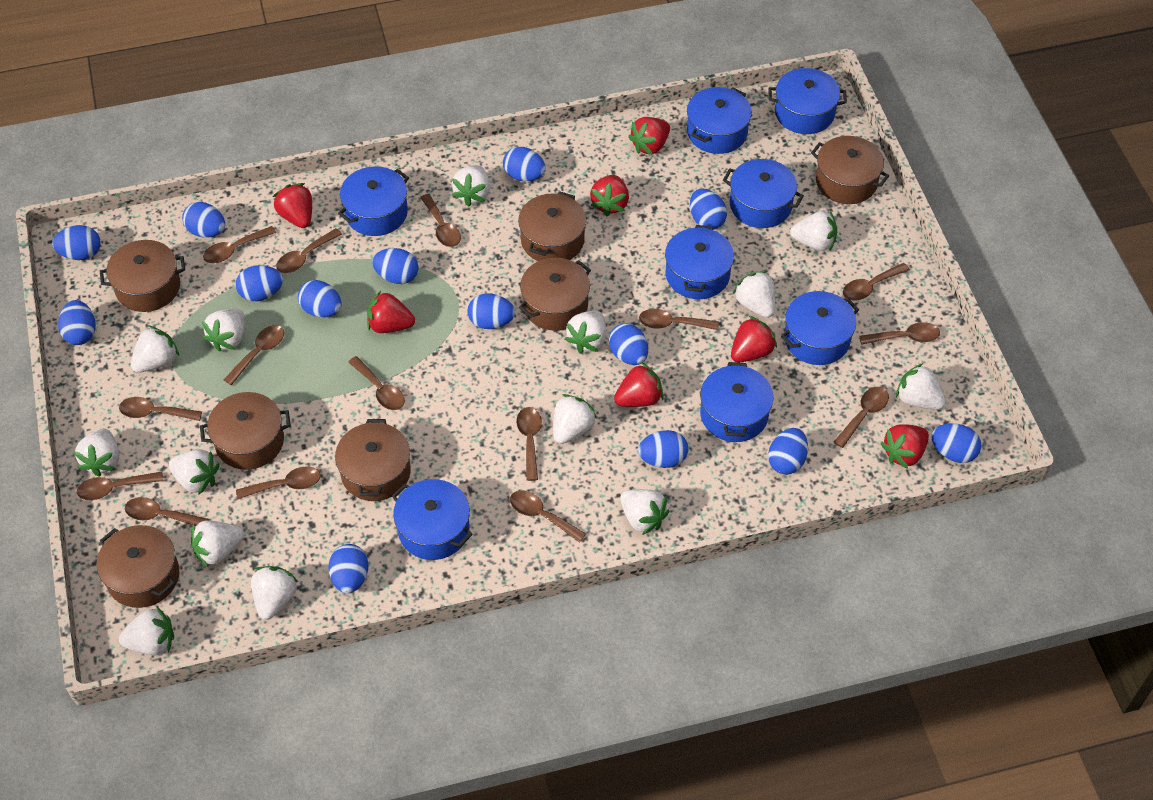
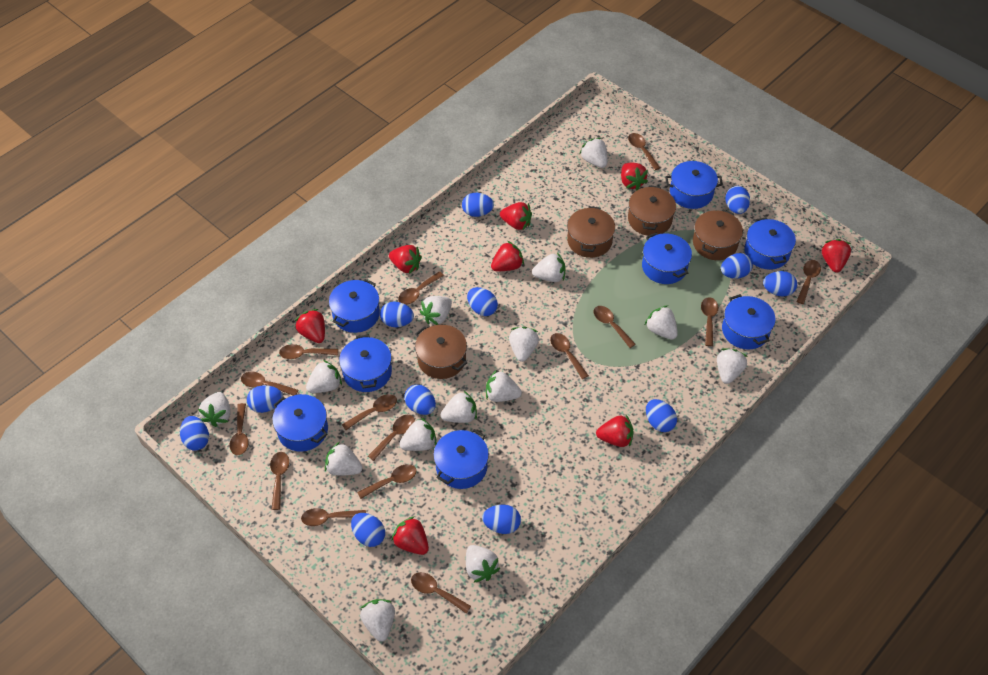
blue egg: 14 -> 12
brown pot: 7 -> 4
red strawberry: 7 -> 8

